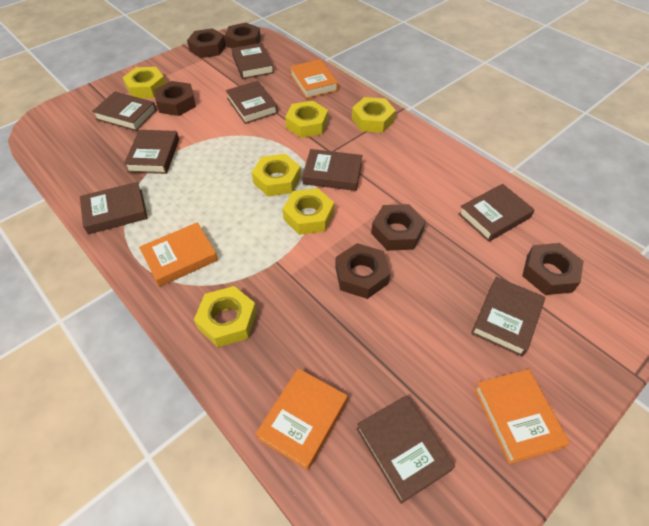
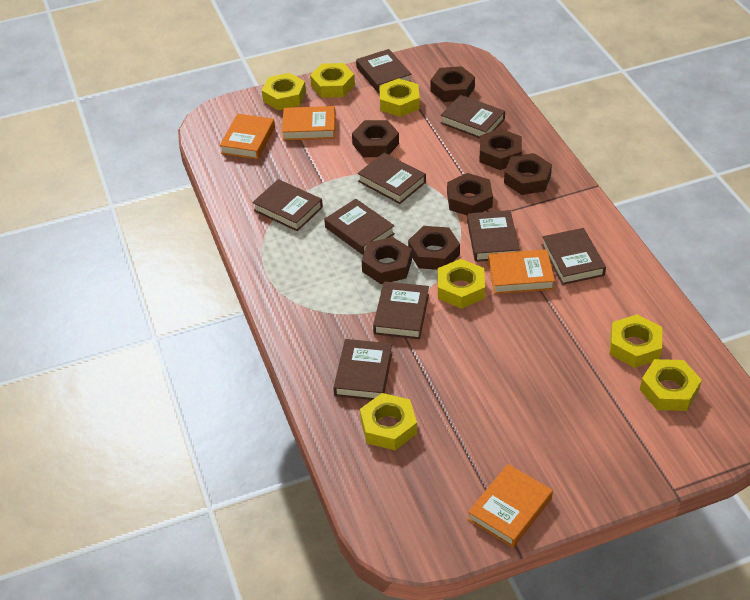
brown nut: 6 -> 7
yellow nut: 6 -> 7

